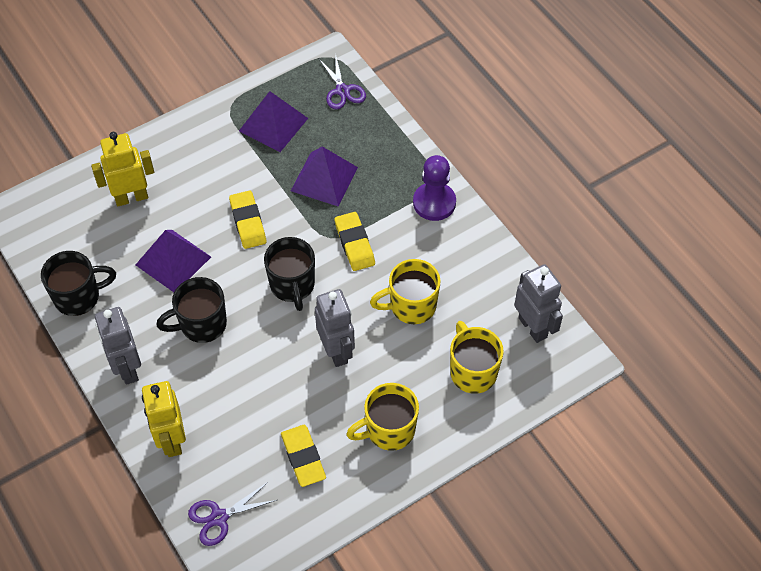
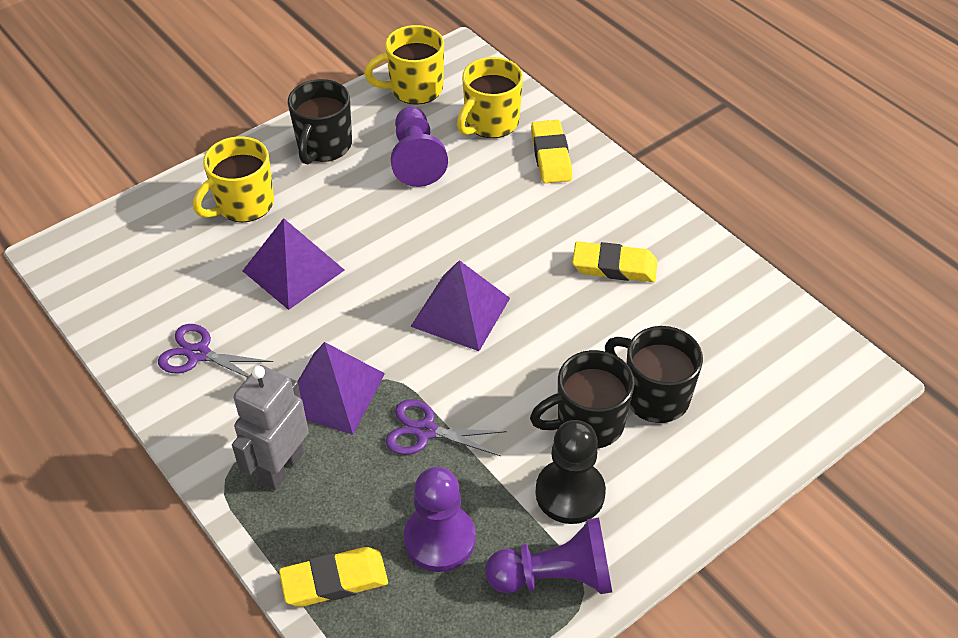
black pawn: 0 -> 1
grey robot: 3 -> 1
purple pawn: 1 -> 3
yellow robot: 2 -> 0

